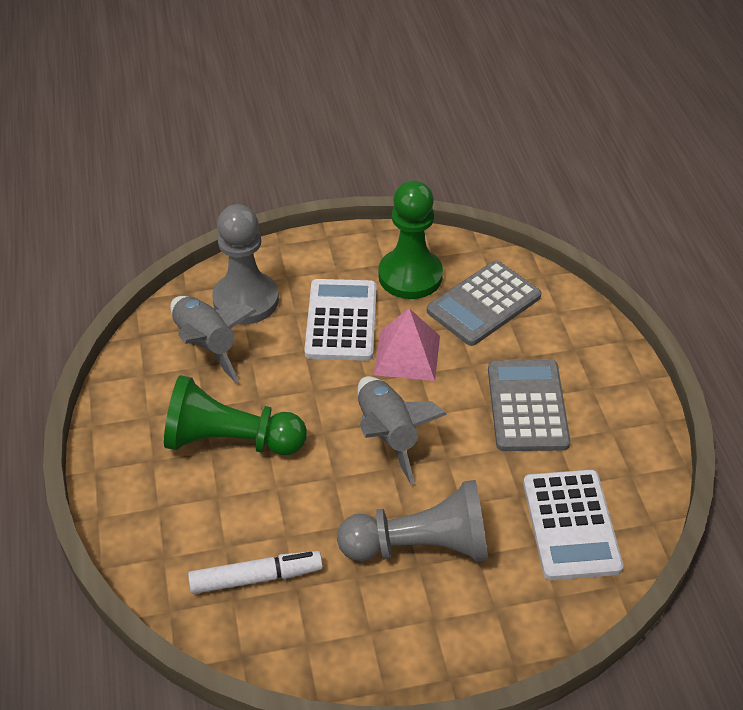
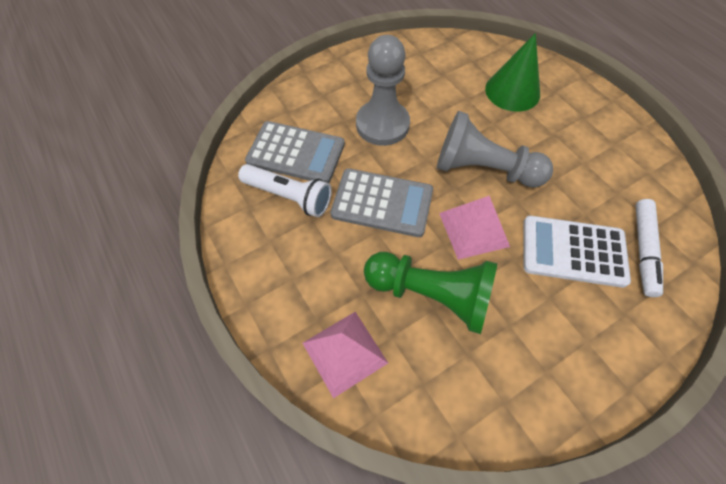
green cone: 0 -> 1
green pawn: 2 -> 1
grey rocket: 2 -> 0
pink pyramid: 1 -> 2
white calculator: 2 -> 1
white flashlight: 0 -> 1

